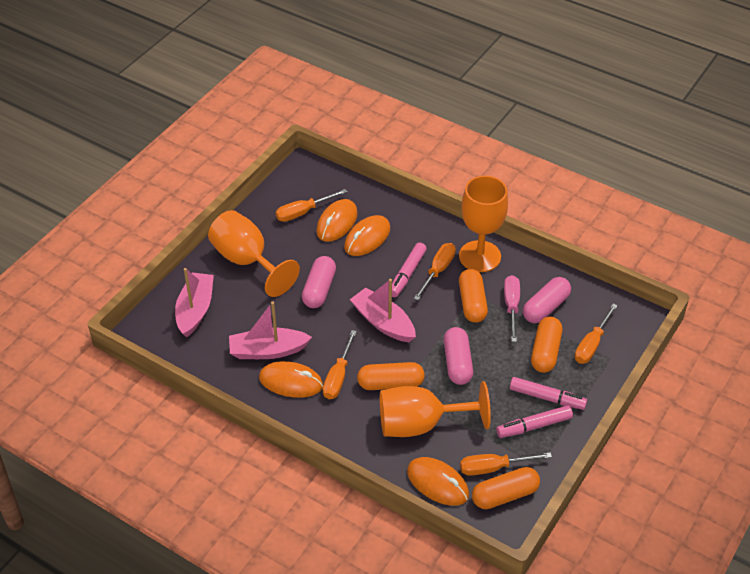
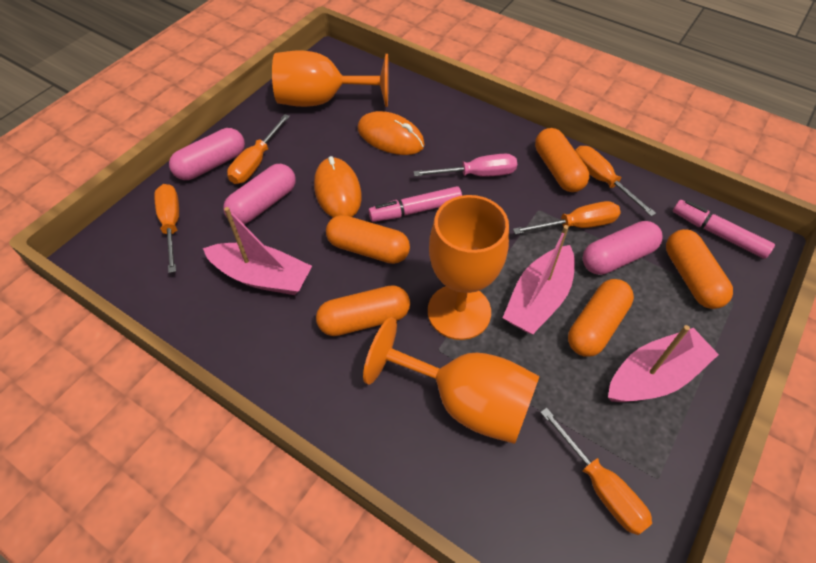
orange capsule: 4 -> 5
orange mouse: 4 -> 2
pink marker: 3 -> 2

